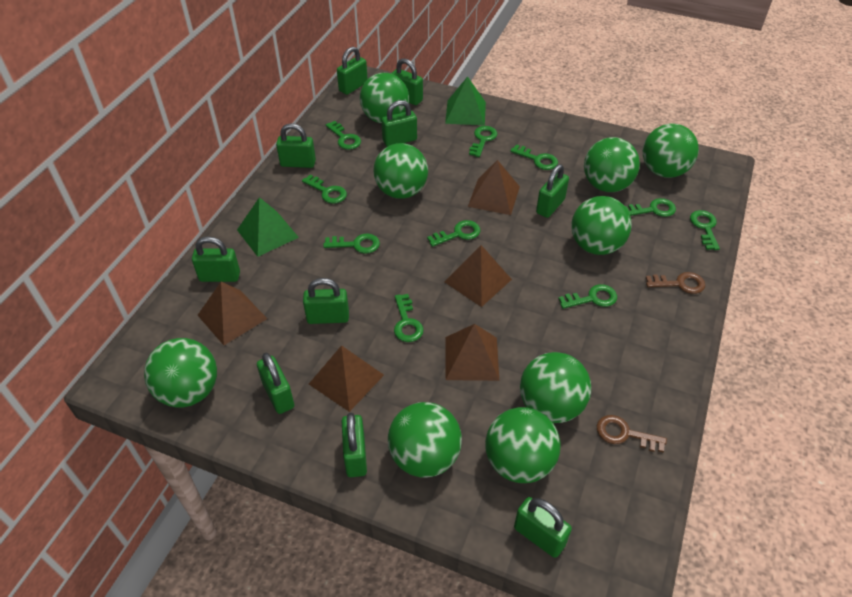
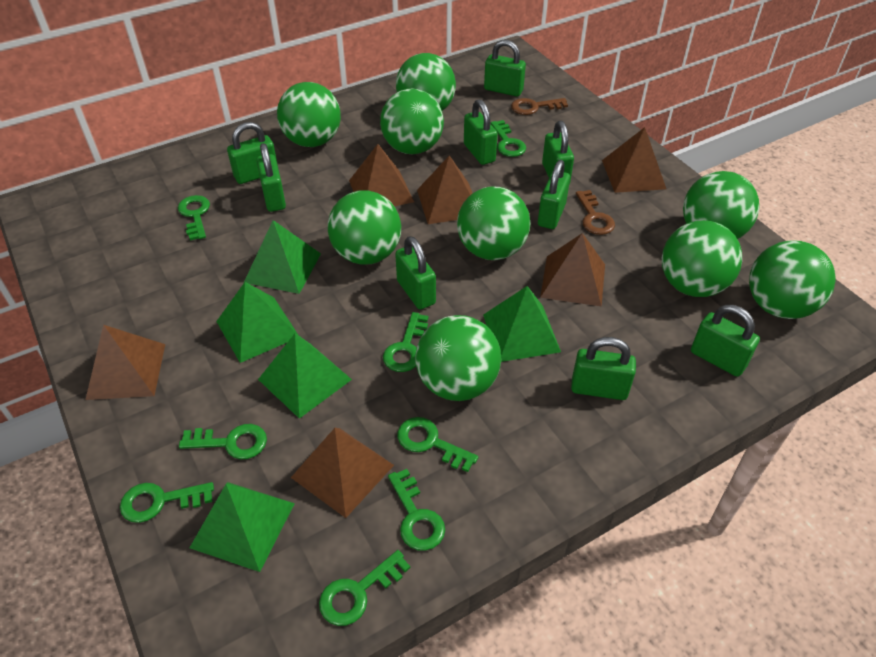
brown pyramid: 5 -> 6
green key: 10 -> 8
green padlock: 10 -> 9
green pyramid: 2 -> 5

